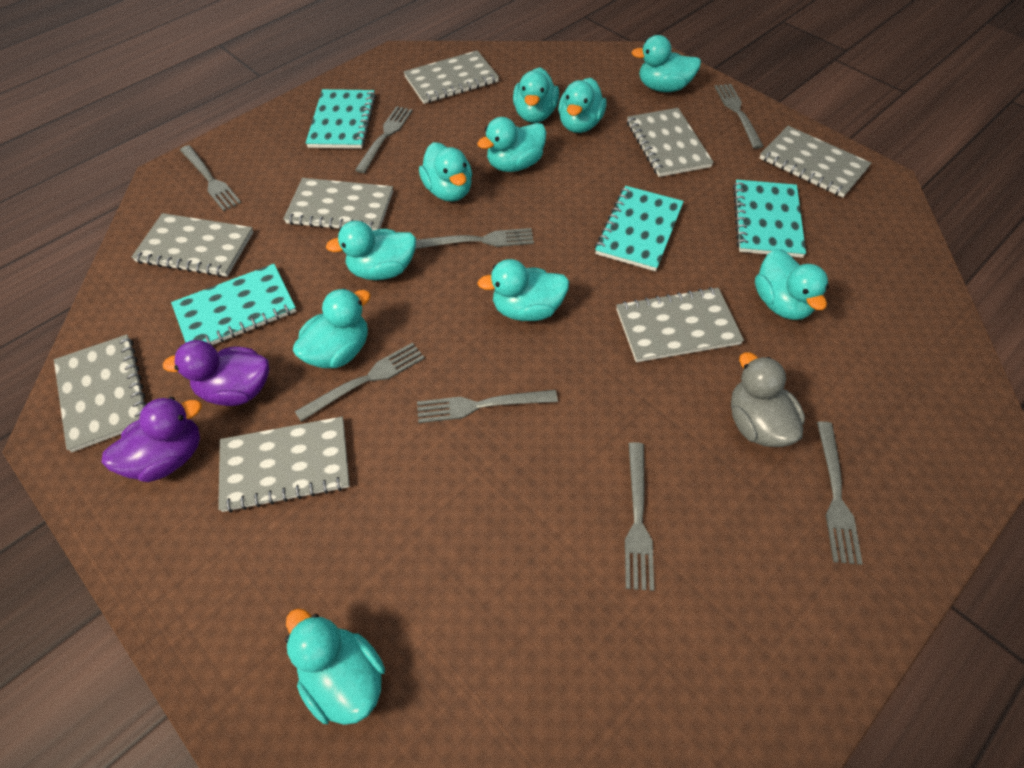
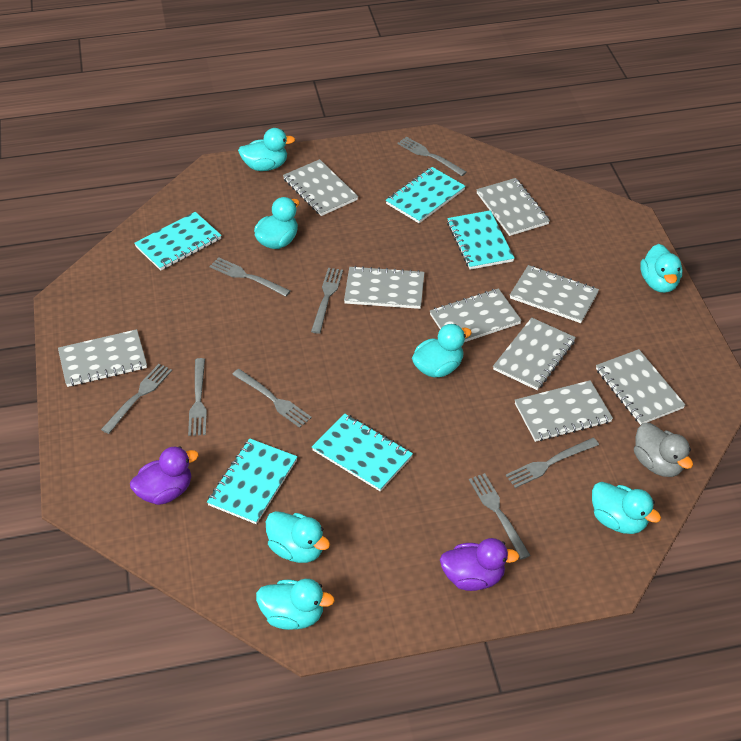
grey notebook: 8 -> 9
turquoise duck: 10 -> 7
turquoise notebook: 4 -> 5

